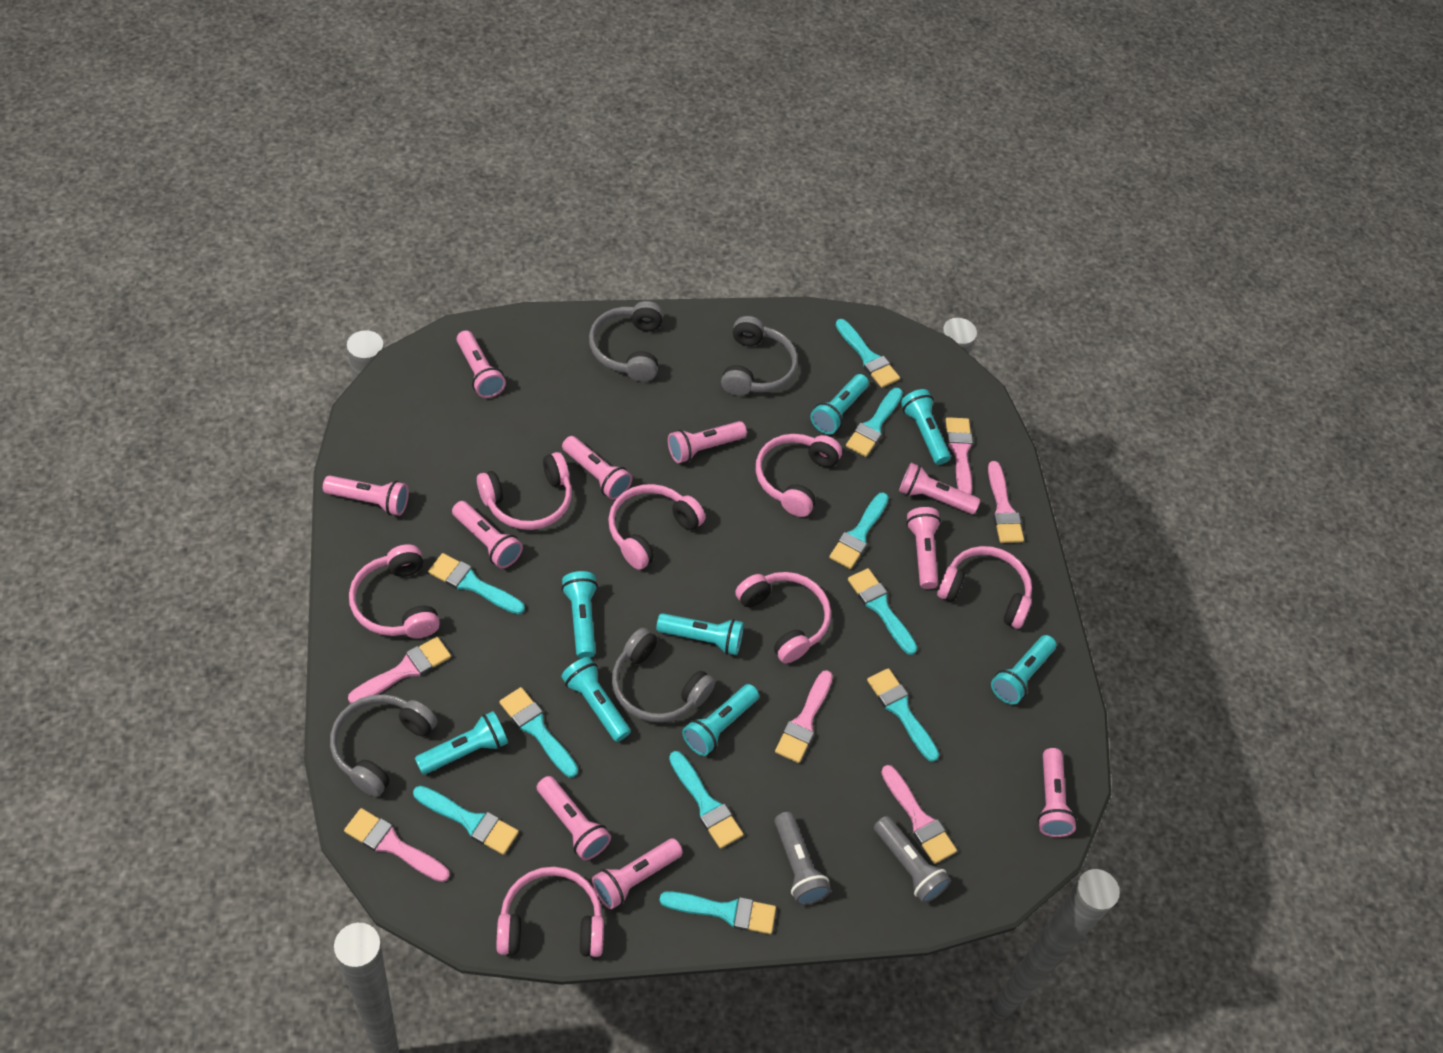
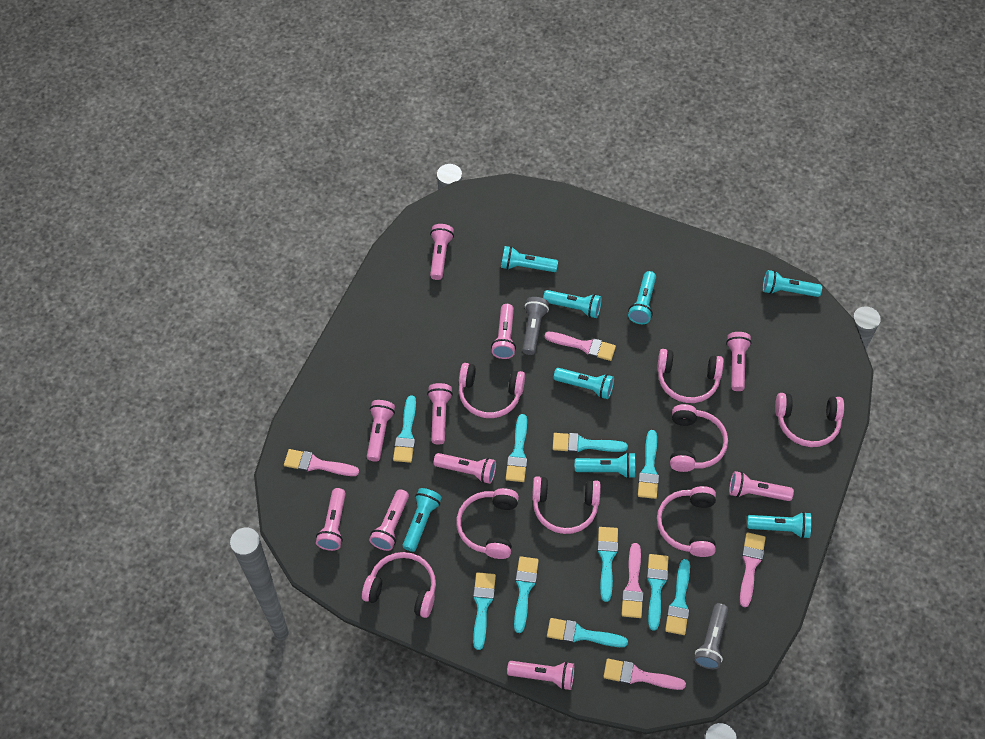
grey headphones: 4 -> 0
pink brush: 6 -> 5
pink headphones: 7 -> 8

